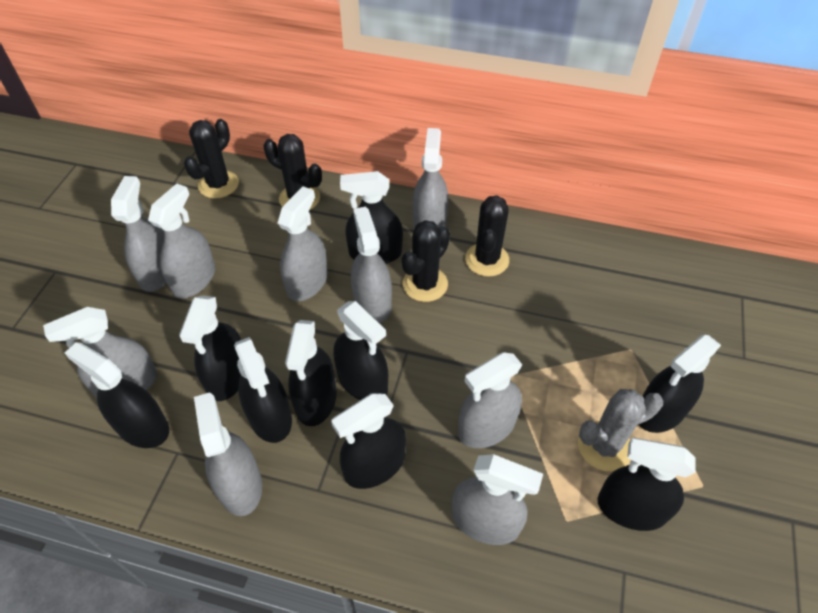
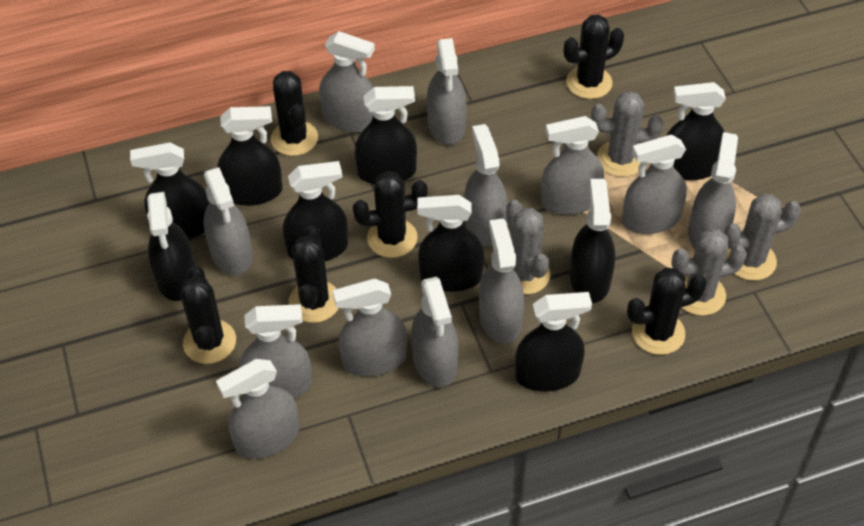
black cactus: 4 -> 6
grey cactus: 1 -> 4
grey spray bottle: 9 -> 12

